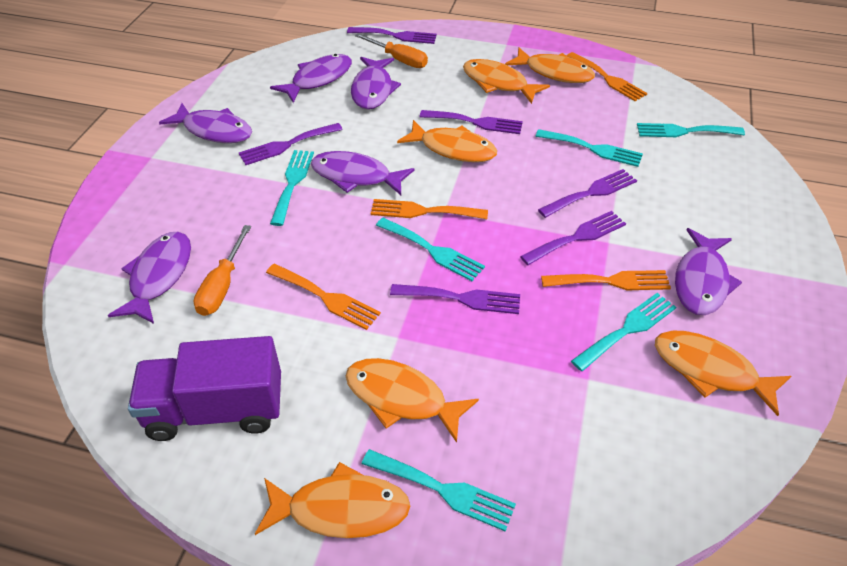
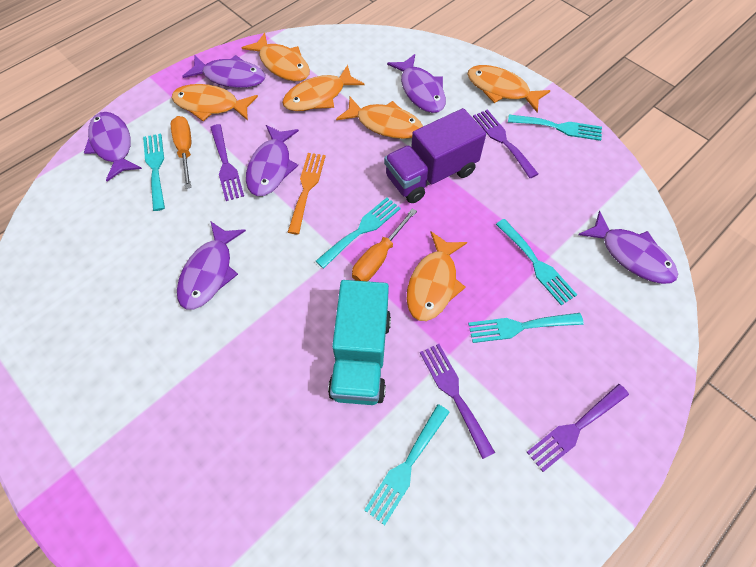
orange fork: 4 -> 1
purple fork: 6 -> 4
turquoise truck: 0 -> 1

